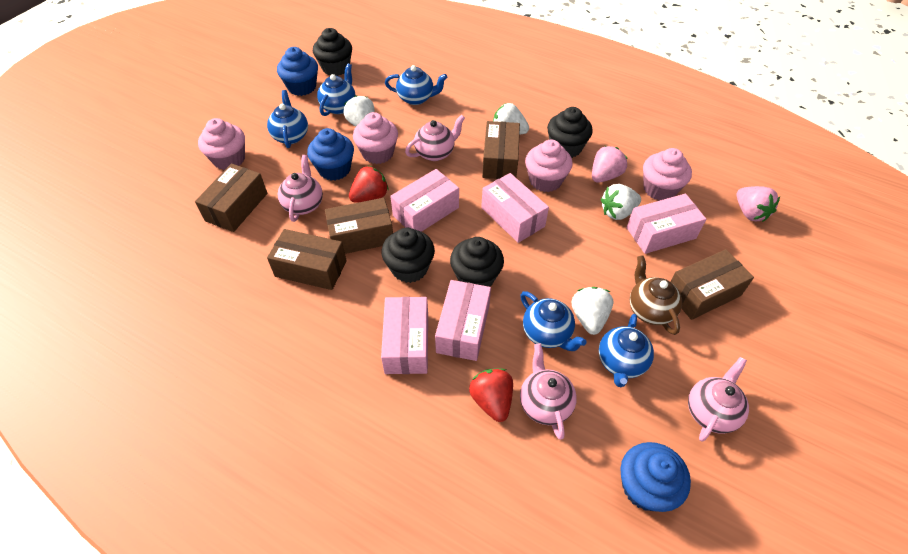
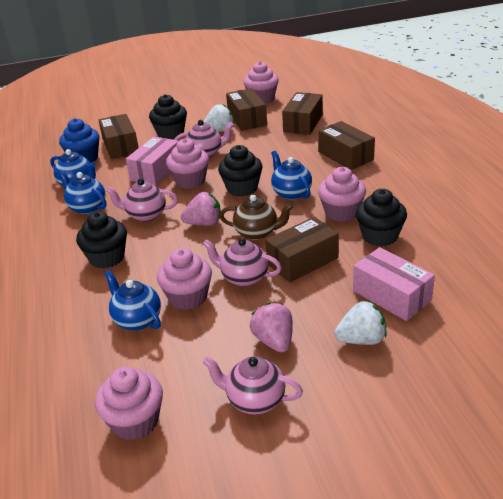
blue cupcake: 3 -> 1
blue teapot: 5 -> 4
pink box: 5 -> 2
pink cupcake: 4 -> 5
red strawberry: 2 -> 0
white strawberry: 4 -> 2

